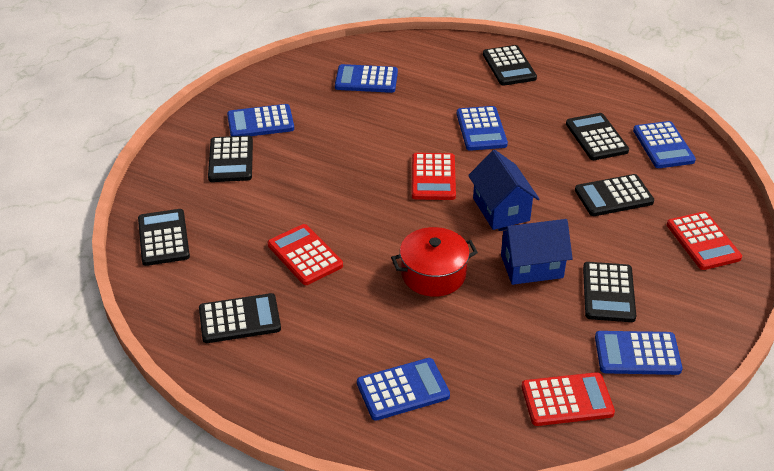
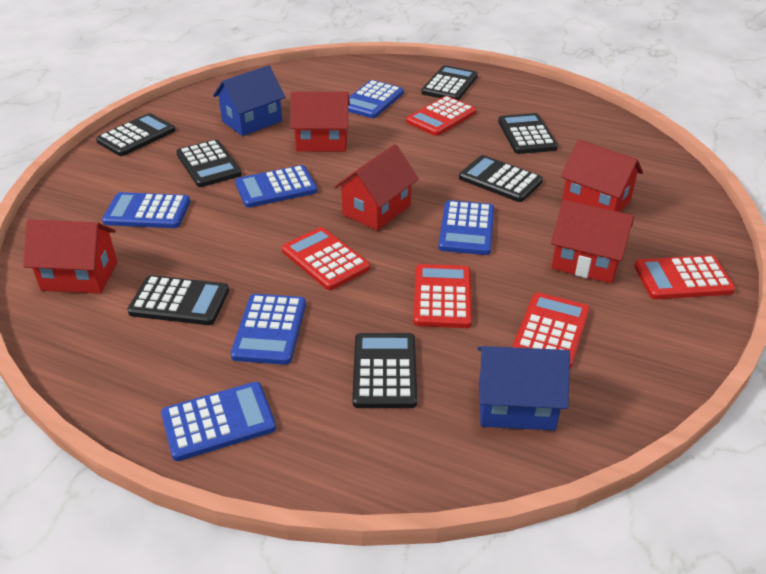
red calculator: 4 -> 5
red house: 0 -> 5
red pot: 1 -> 0

